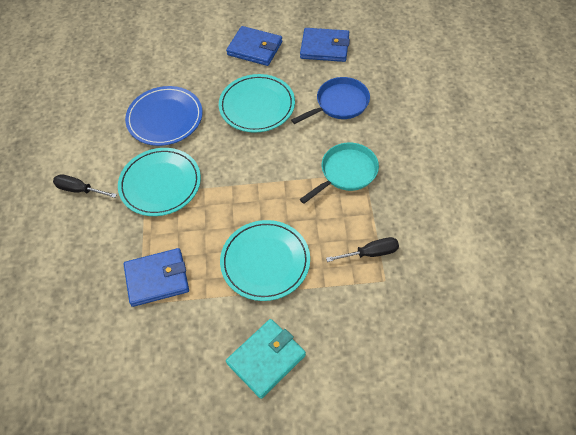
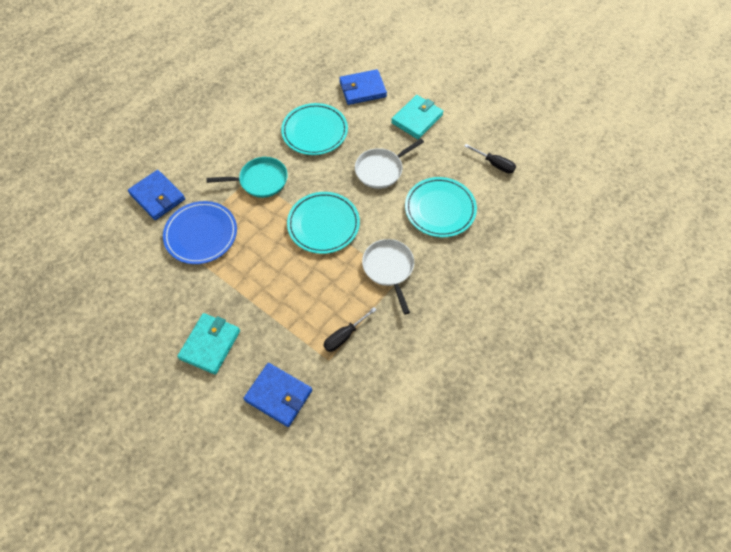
blue pan: 1 -> 0
turquoise wallet: 1 -> 2
white pan: 0 -> 2

